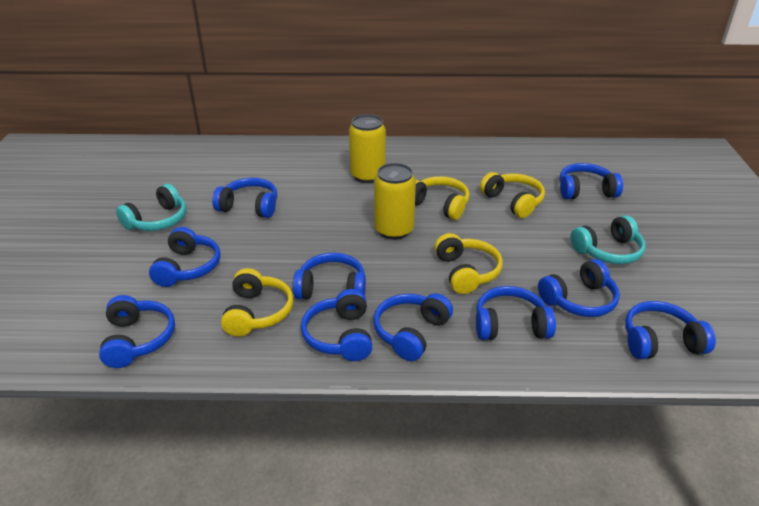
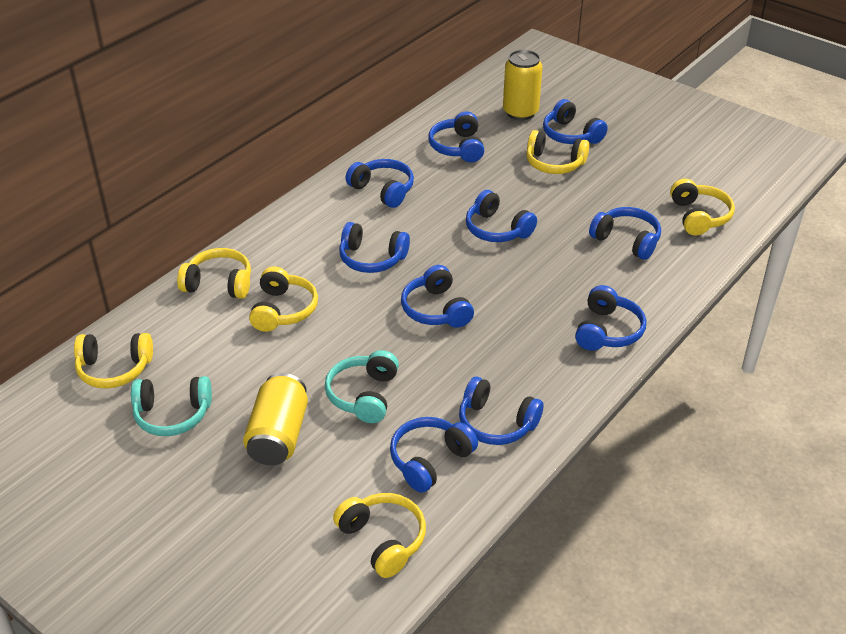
yellow headphones: 4 -> 6

